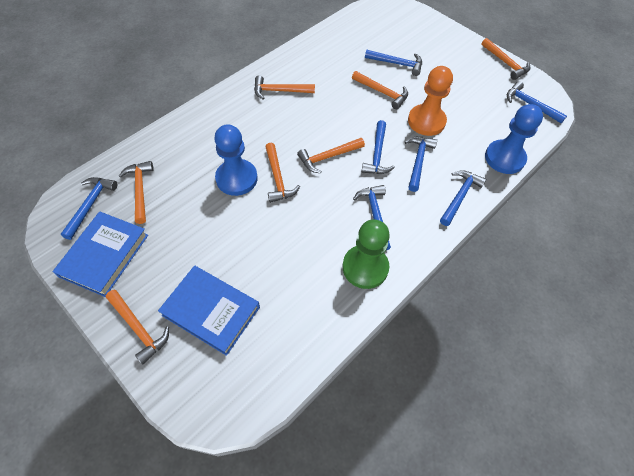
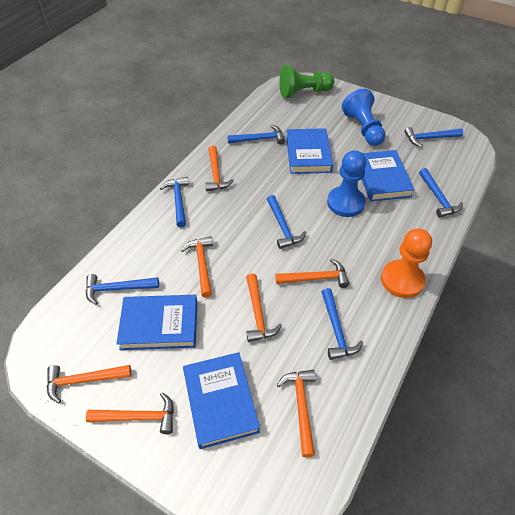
blue book: 2 -> 4

